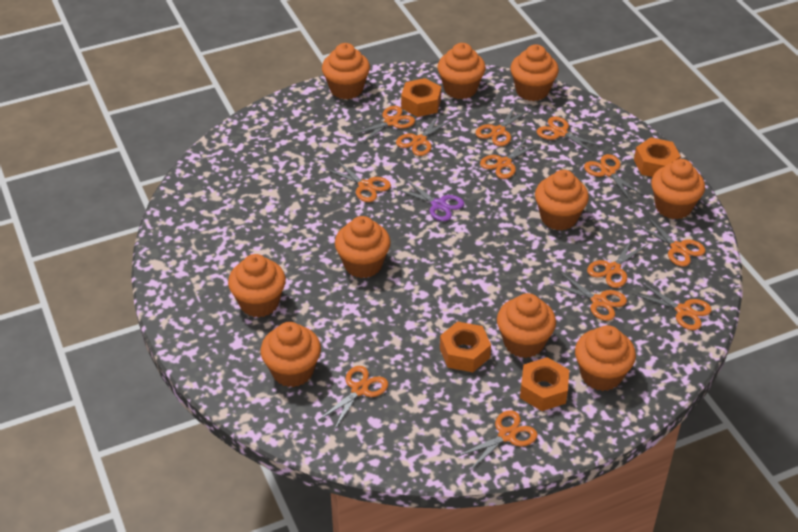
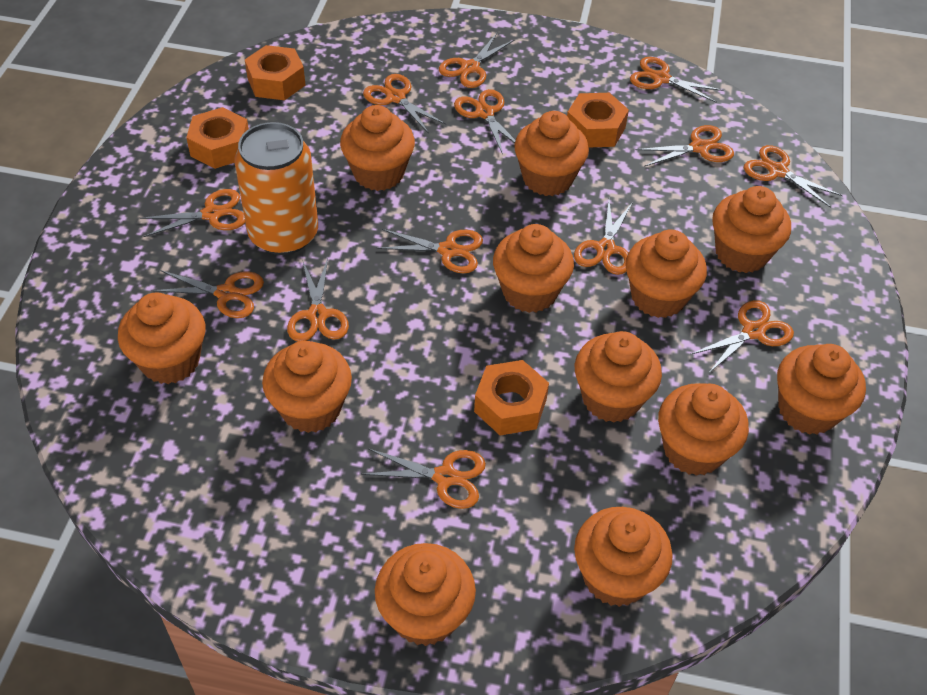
orange can: 0 -> 1
orange cupcake: 10 -> 12
purple scissors: 1 -> 0

